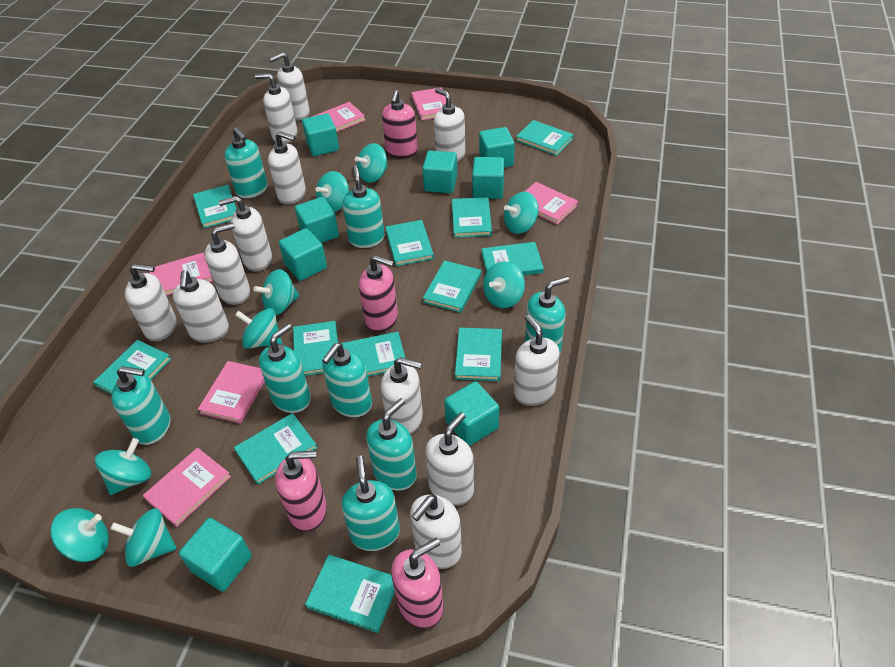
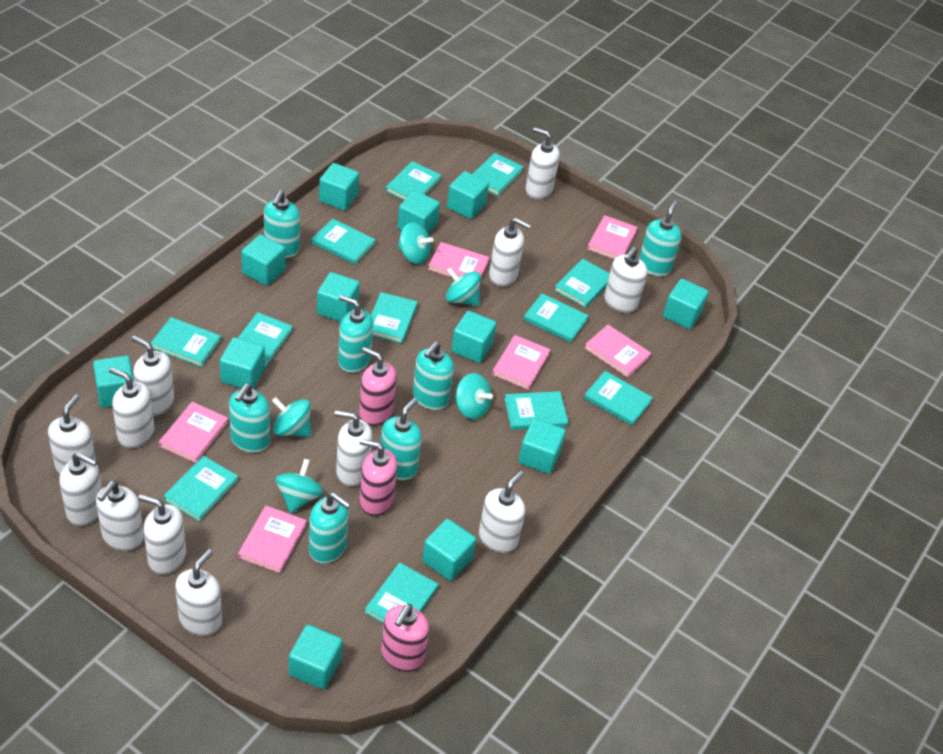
pink soap dispenser: 4 -> 3
turquoise cube: 8 -> 12
turquoise soap dispenser: 8 -> 7
turquoise spinning top: 9 -> 5

